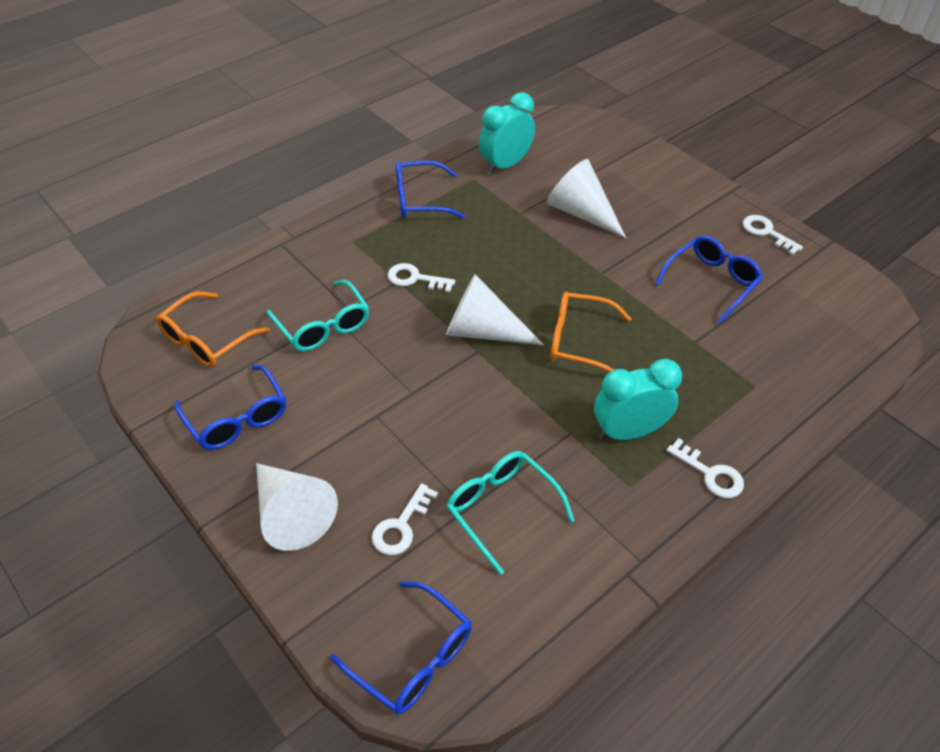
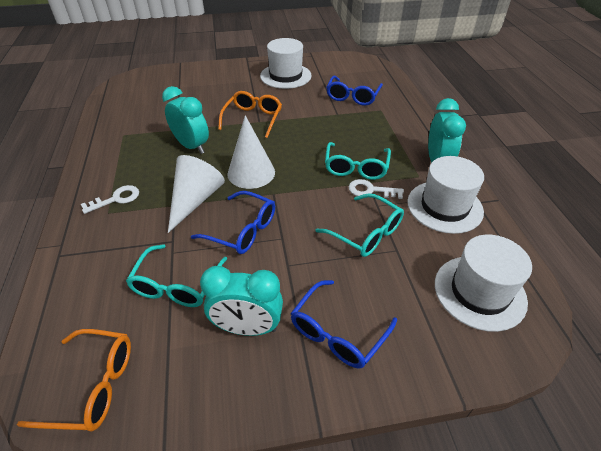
blue glasses: 4 -> 3
turquoise clock: 2 -> 3
turquoise glasses: 2 -> 3
white cone: 3 -> 2
white hat: 0 -> 3
white key: 4 -> 2

